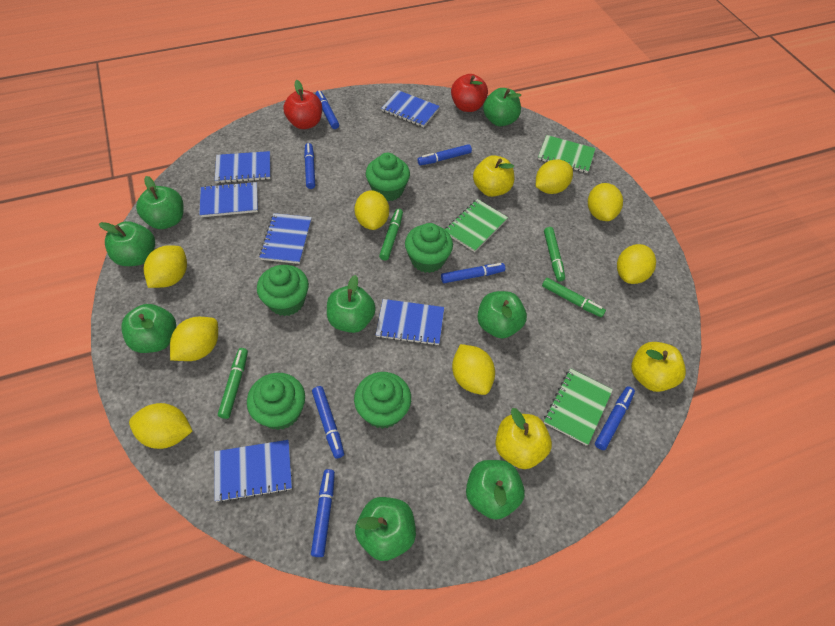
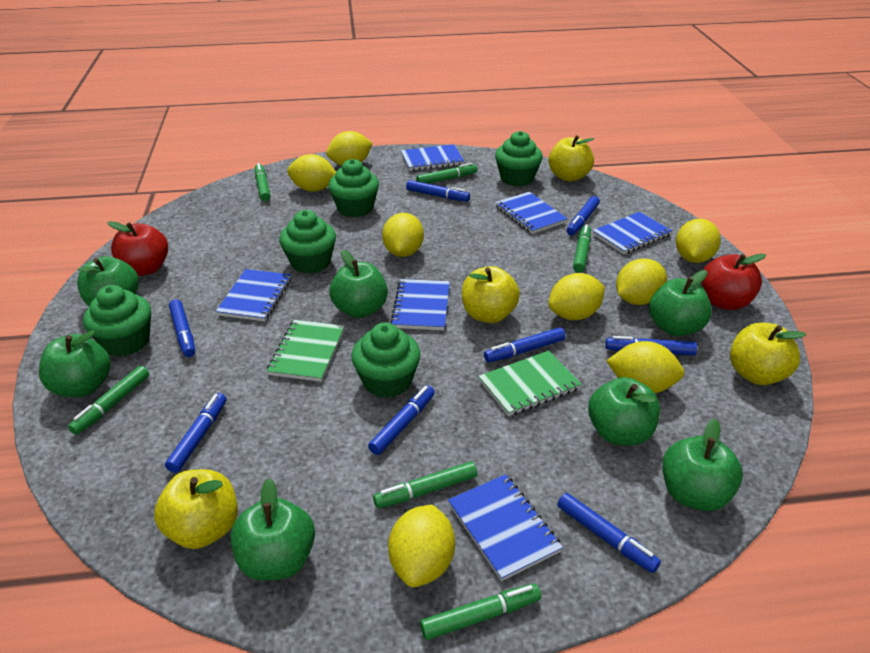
blue marker: 7 -> 8
green apple: 8 -> 7
green marker: 4 -> 6
green notebook: 3 -> 2
yellow apple: 3 -> 4

